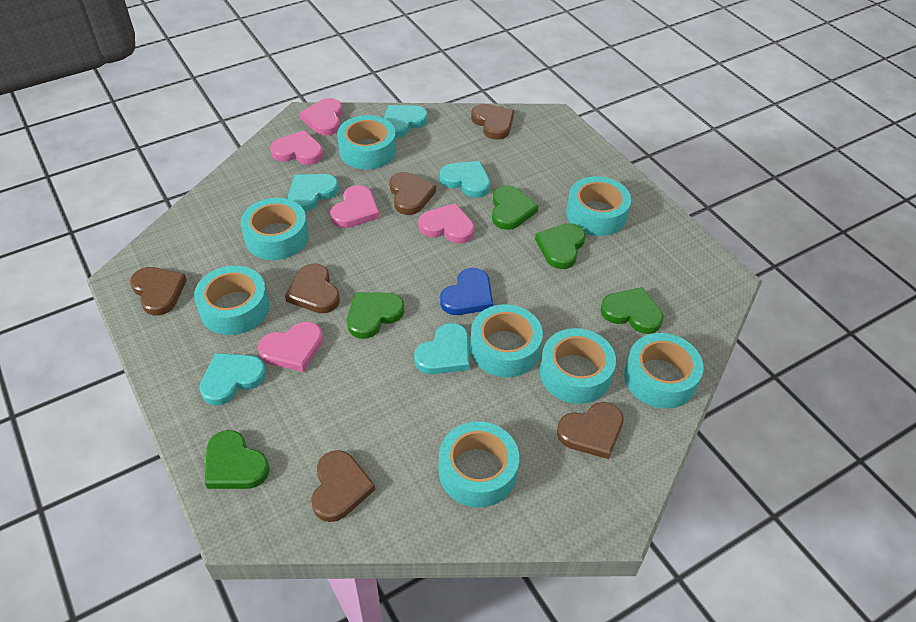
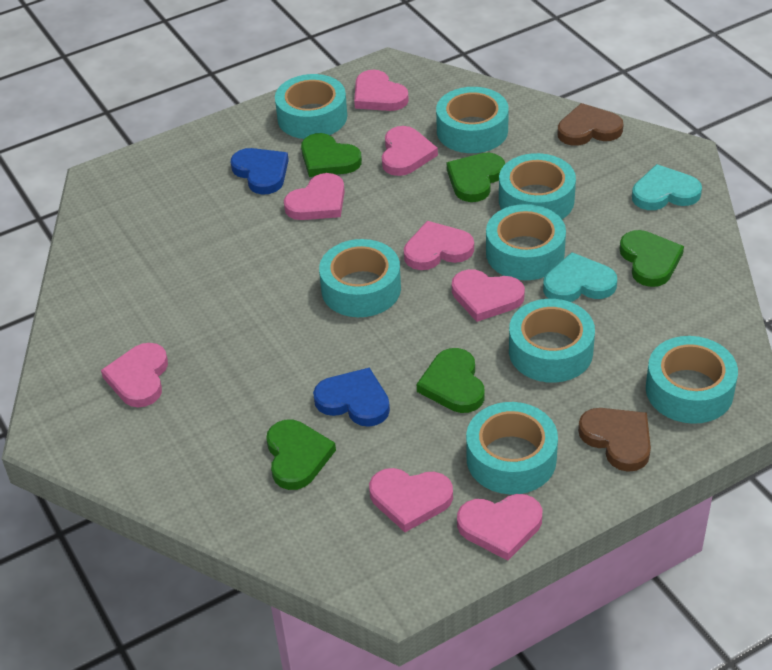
blue heart: 1 -> 2
brown heart: 6 -> 2
pink heart: 5 -> 8
turquoise heart: 5 -> 2

